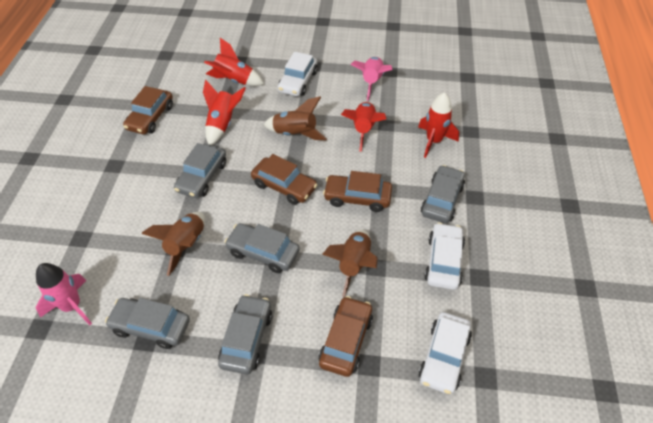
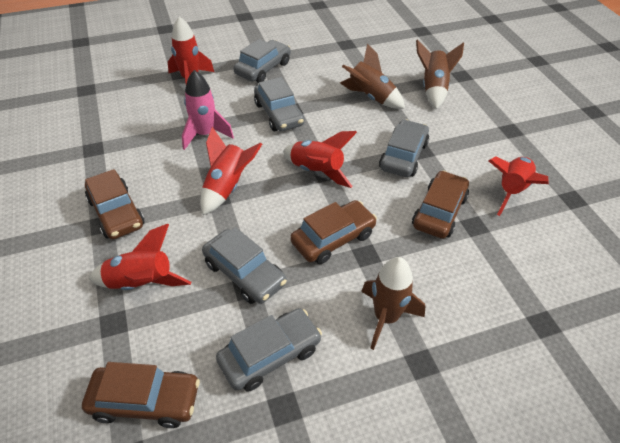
pink rocket: 2 -> 1
red rocket: 4 -> 5
white car: 3 -> 0

